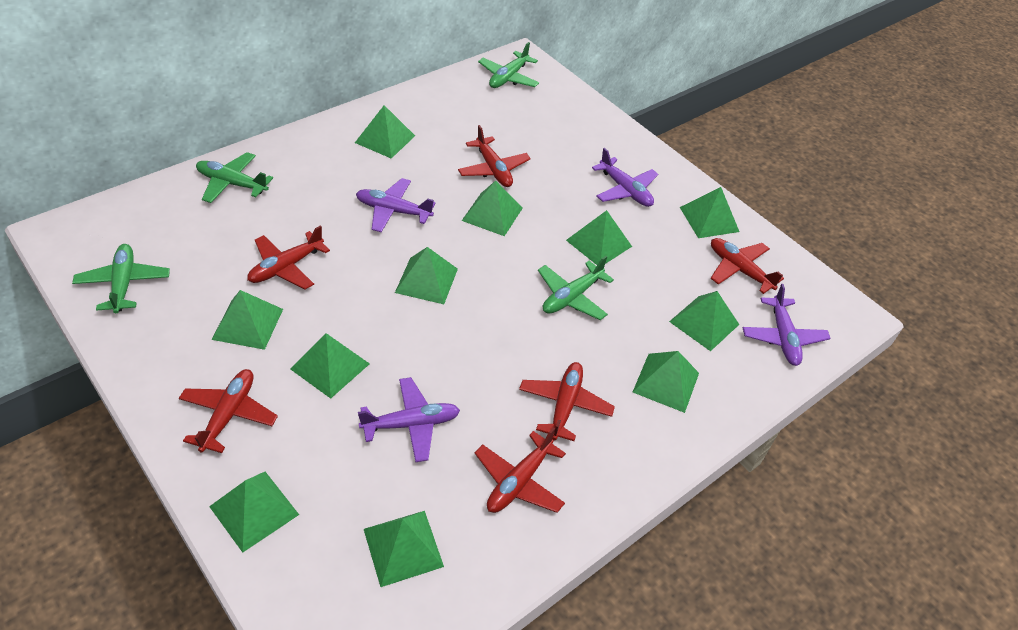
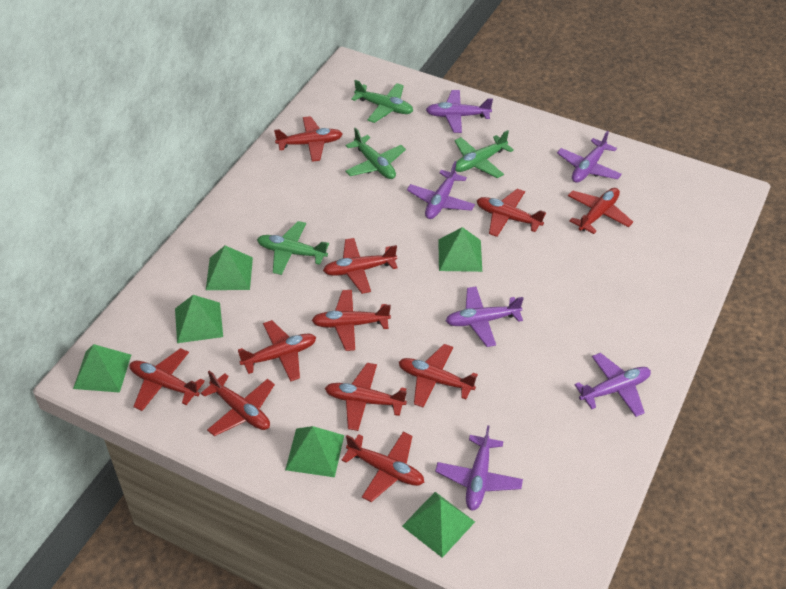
green pyramid: 11 -> 6
purple plane: 4 -> 6
red plane: 6 -> 11

